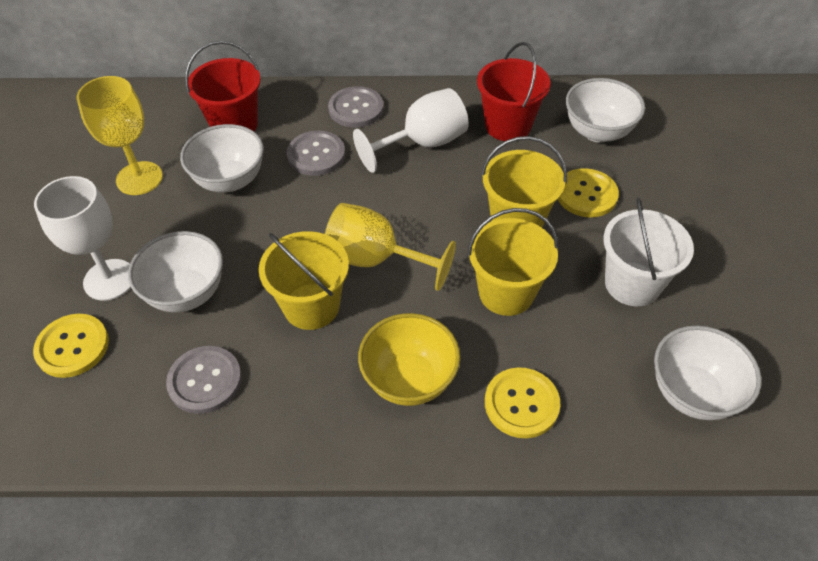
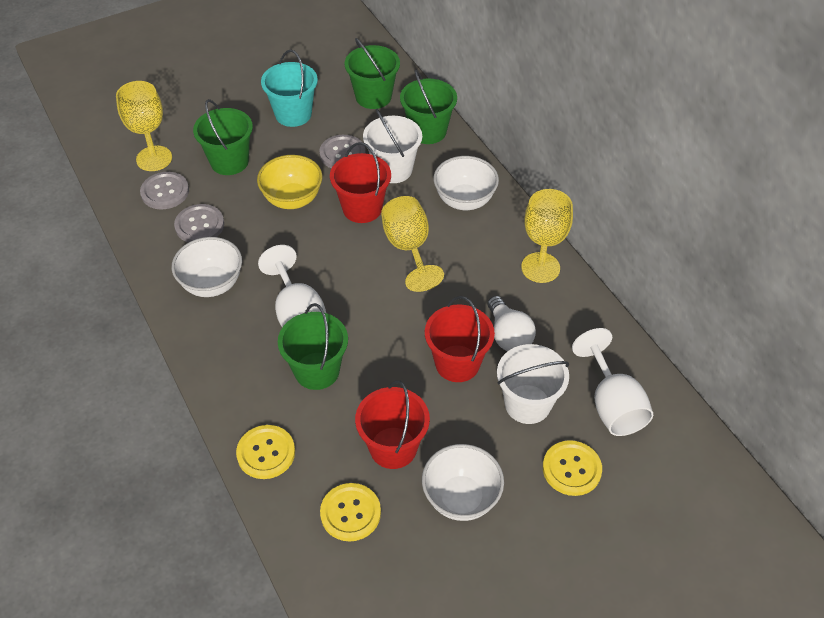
green bucket: 0 -> 4
red bucket: 2 -> 3
turquoise bucket: 0 -> 1
white bowl: 4 -> 3
white bucket: 1 -> 2
white light bulb: 0 -> 1
yellow bucket: 3 -> 0
yellow goblet: 2 -> 3

